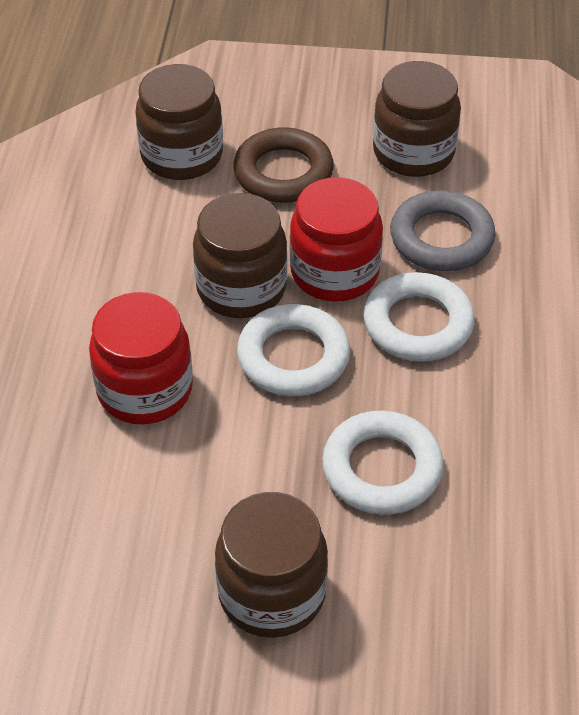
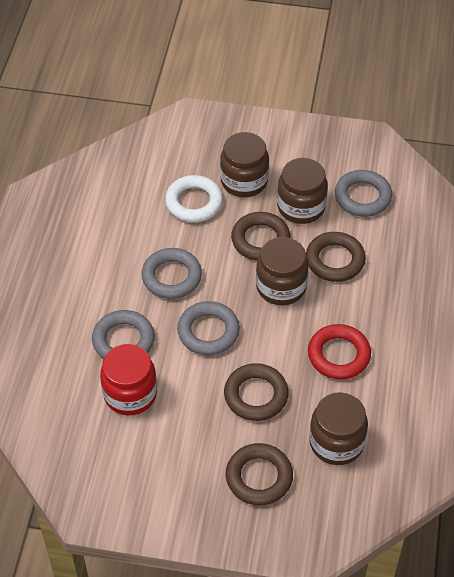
brown ring: 1 -> 4
grey ring: 1 -> 4
red jar: 2 -> 1
red ring: 0 -> 1
white ring: 3 -> 1

